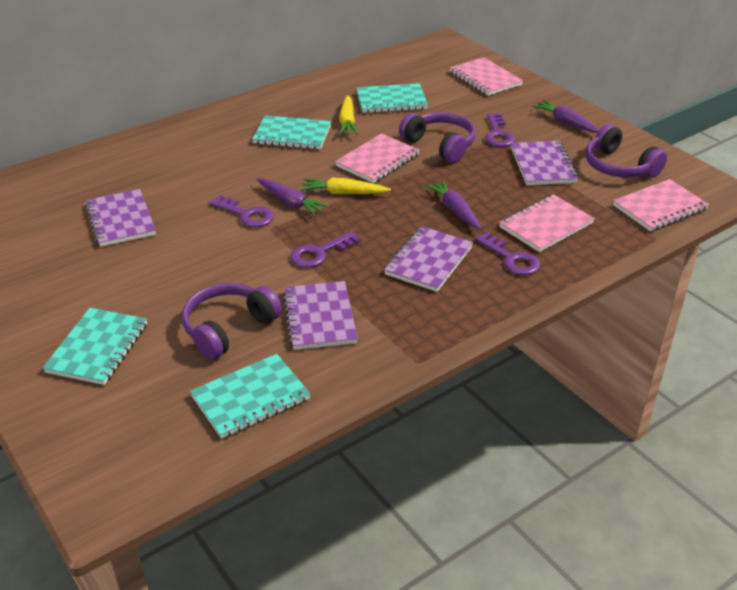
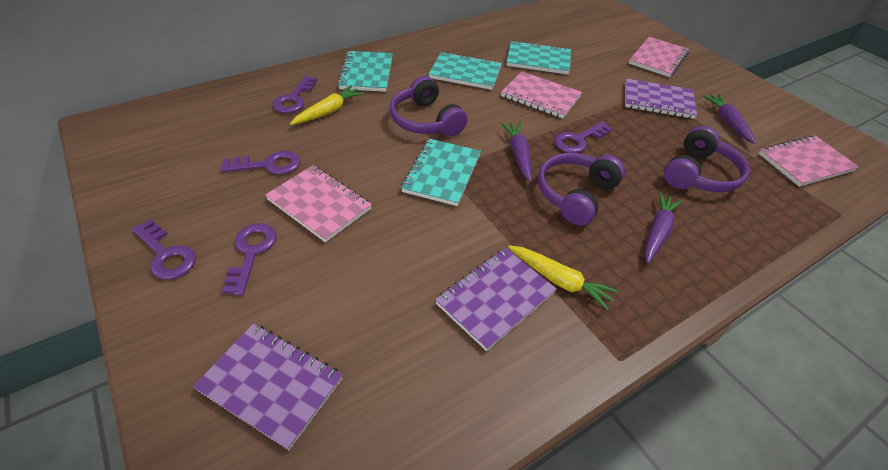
purple key: 4 -> 5
purple notebook: 4 -> 3

